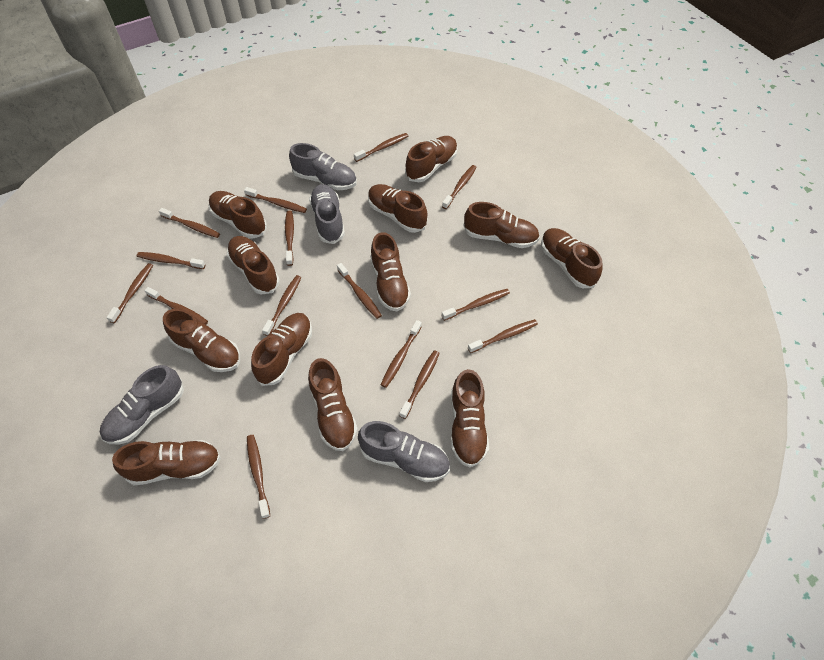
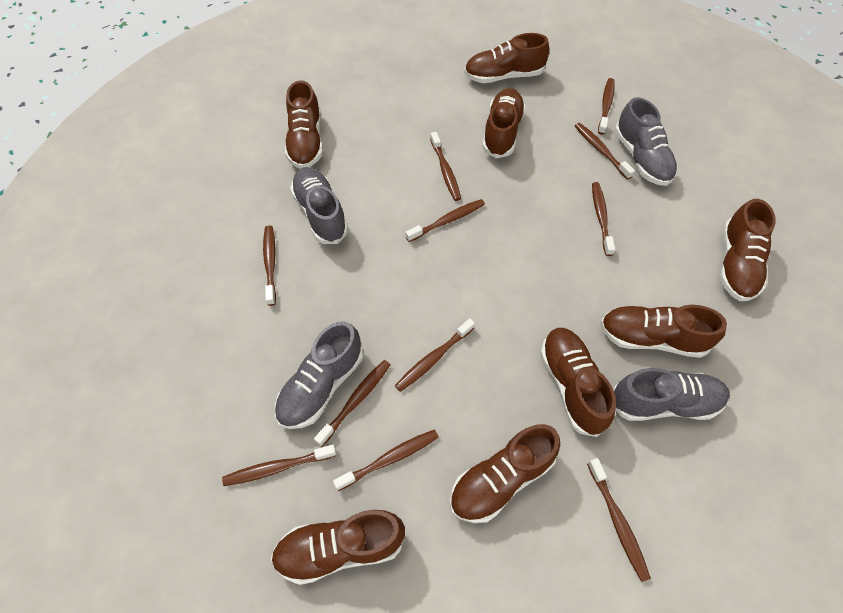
brown shoe: 12 -> 8
brown toothbrush: 15 -> 11

